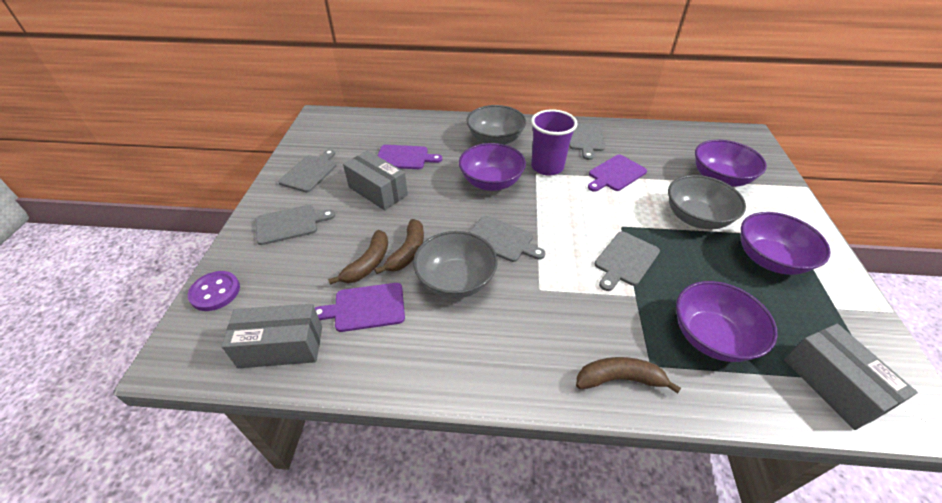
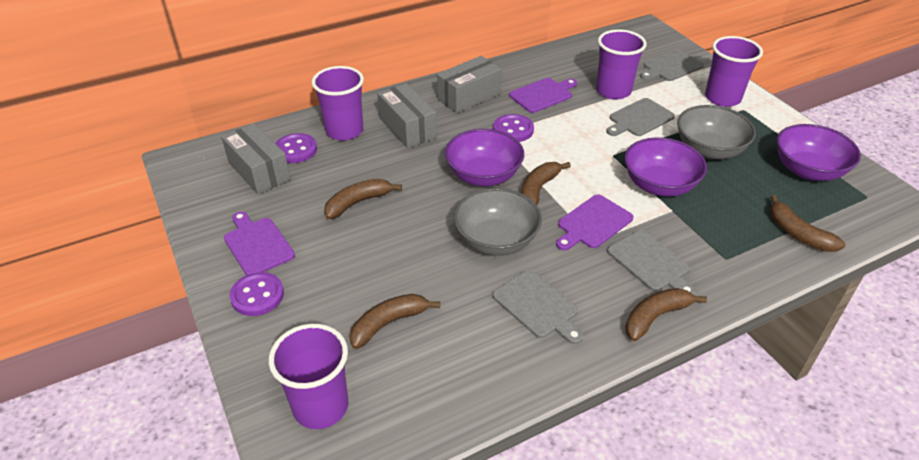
brown banana: 3 -> 5
grey bowl: 3 -> 2
grey cutting board: 5 -> 4
purple bowl: 4 -> 3
purple button: 1 -> 3
purple cup: 1 -> 4

